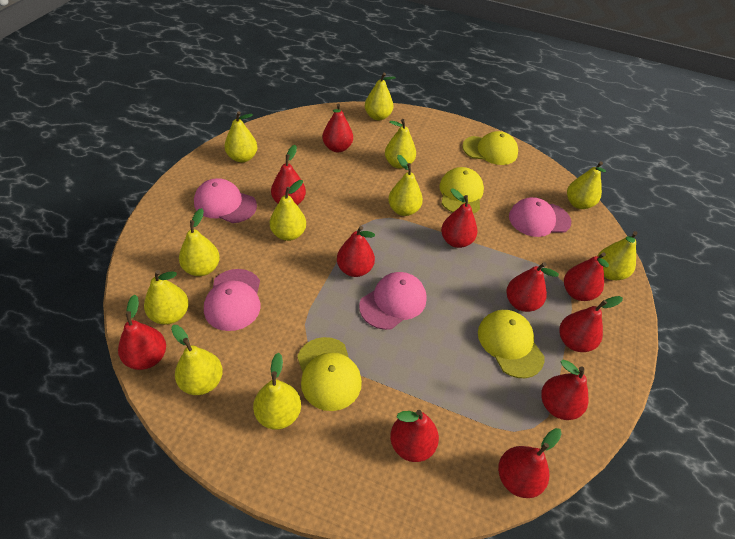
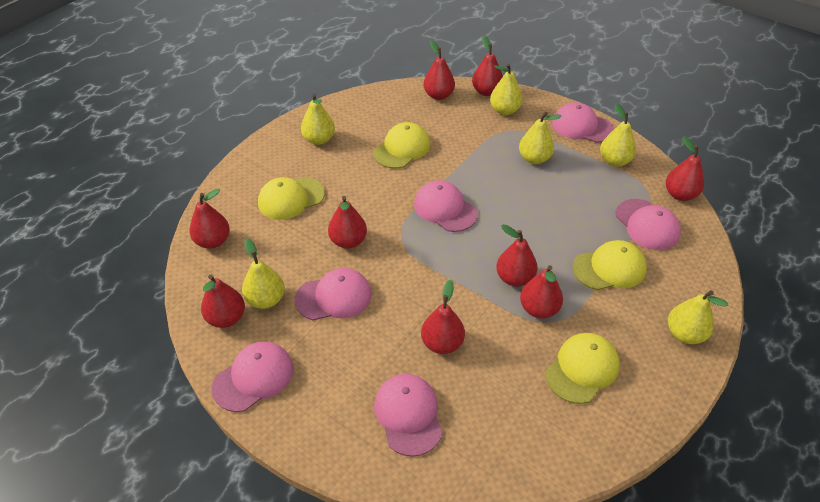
pink cap: 4 -> 6
red pear: 11 -> 9
yellow pear: 11 -> 6

